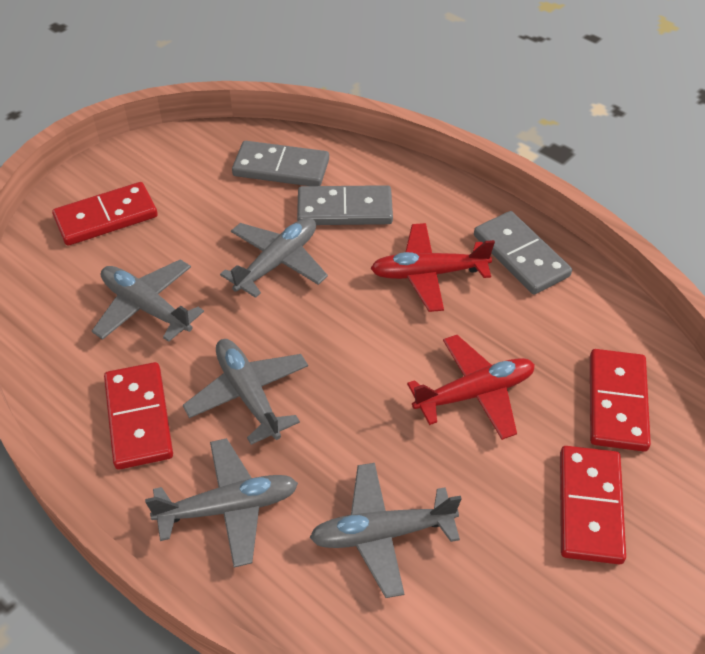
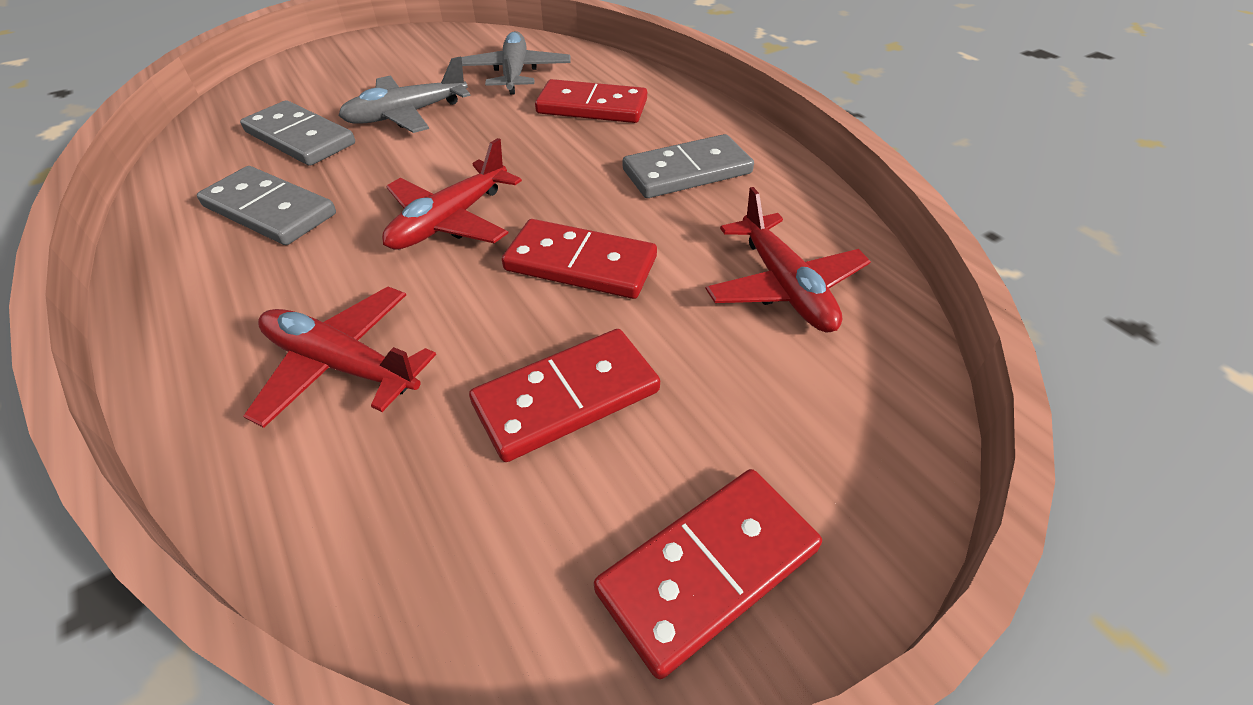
grey plane: 5 -> 2
red plane: 2 -> 3

